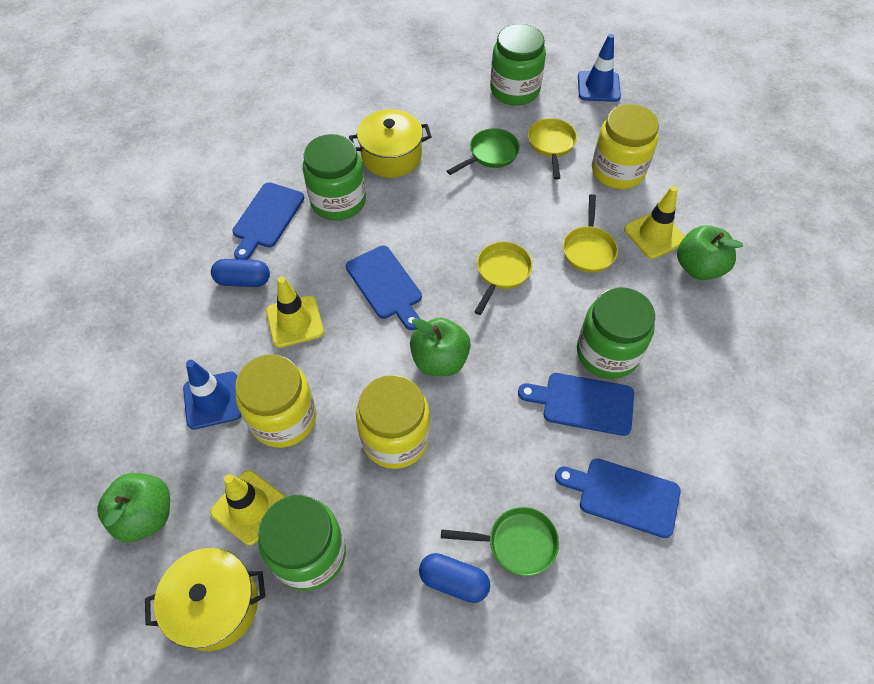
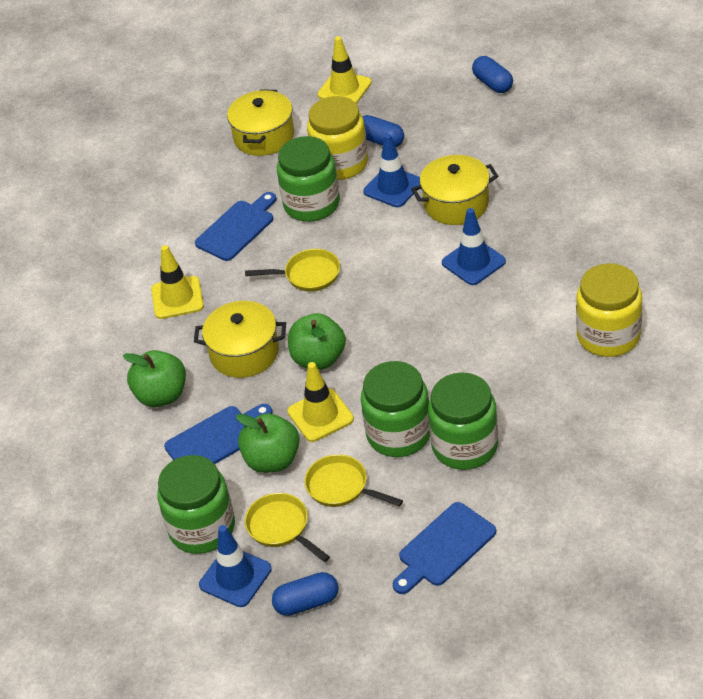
blue capsule: 2 -> 3
blue cutting board: 4 -> 3
blue traffic cone: 2 -> 3
green pan: 2 -> 0
yellow jar: 3 -> 2
yellow pot: 2 -> 3

